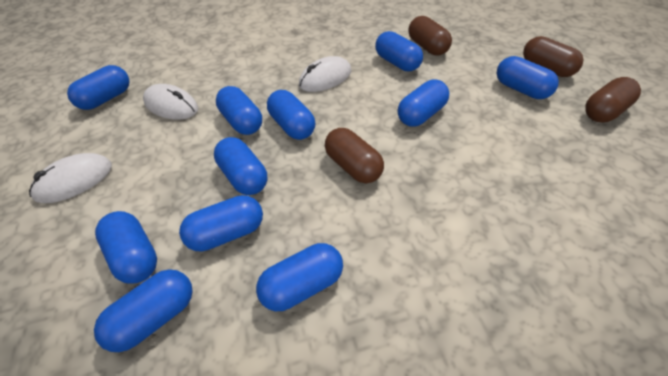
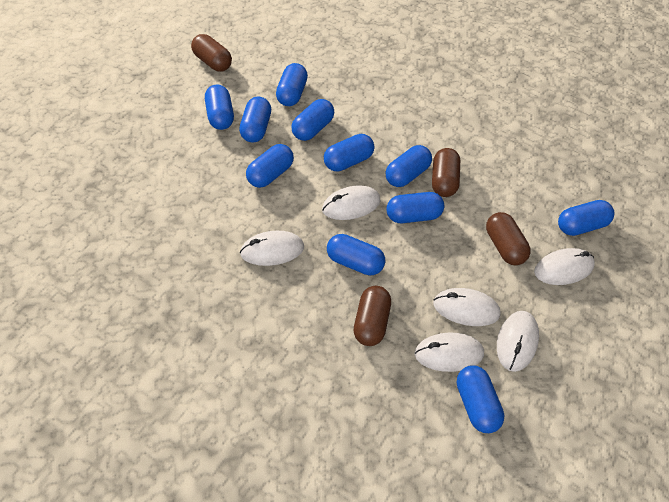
white mouse: 3 -> 6

